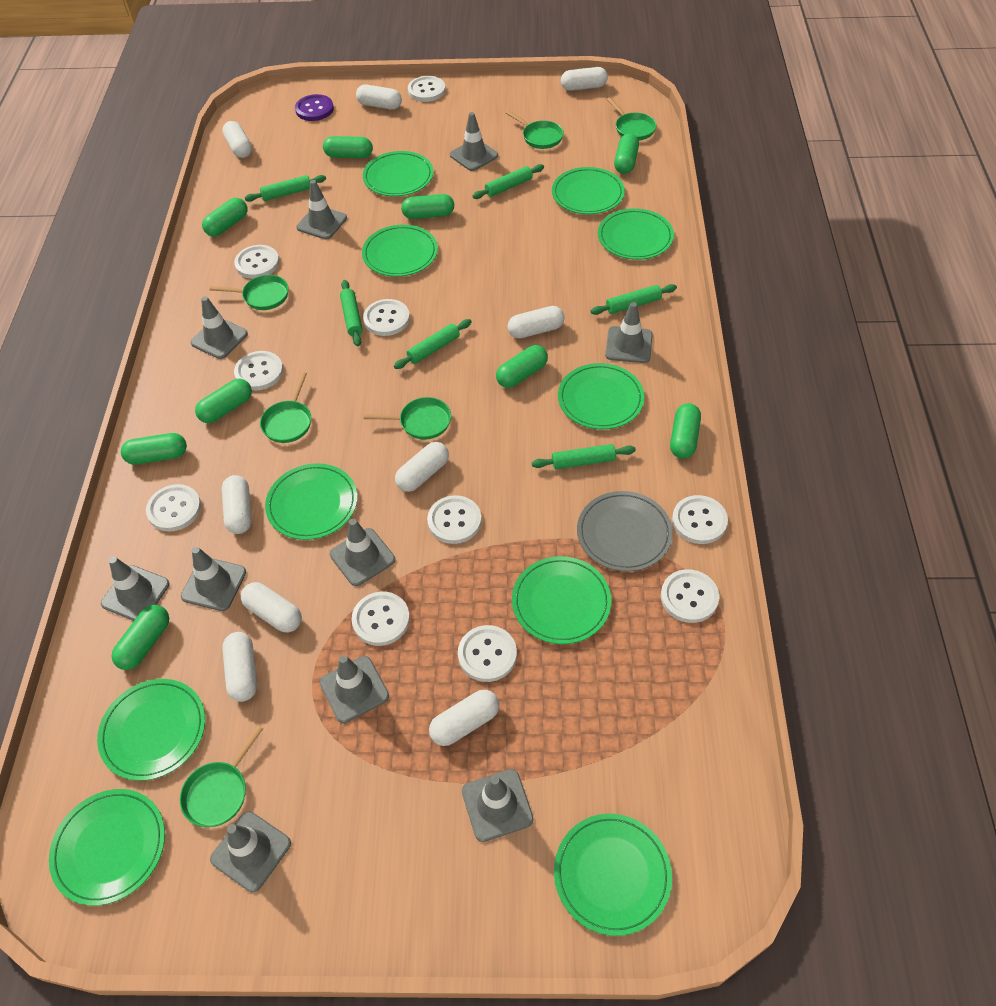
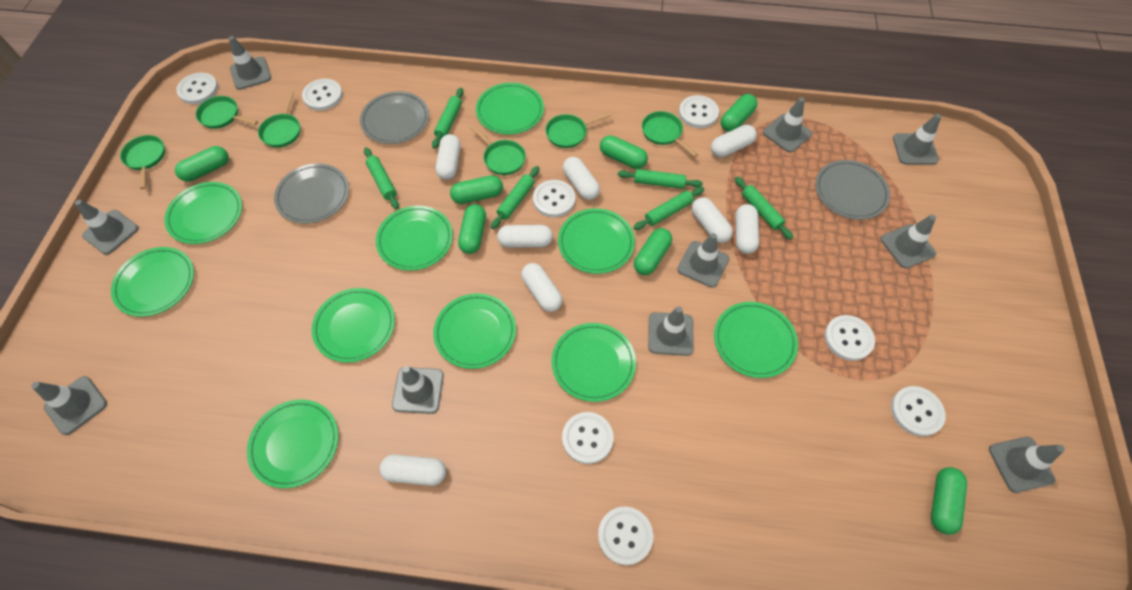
green capsule: 9 -> 7
grey plate: 1 -> 3
purple button: 1 -> 0
white button: 10 -> 8
white capsule: 9 -> 8

